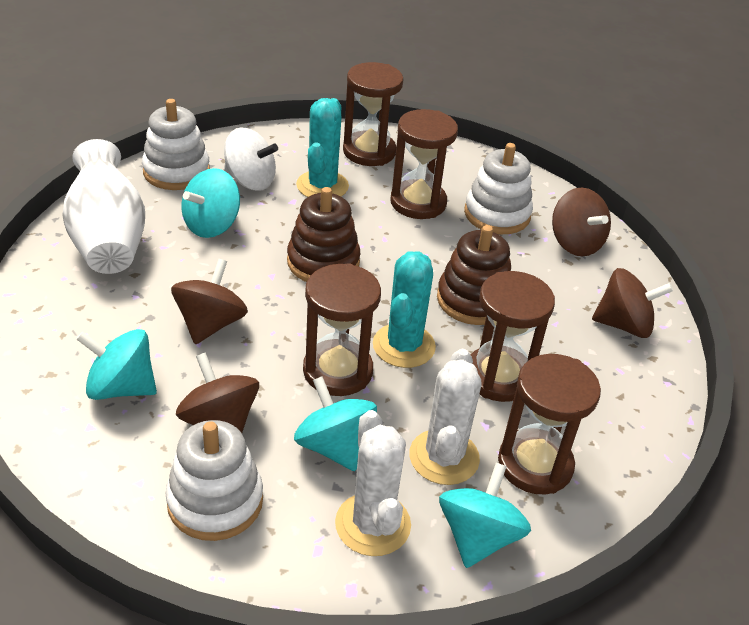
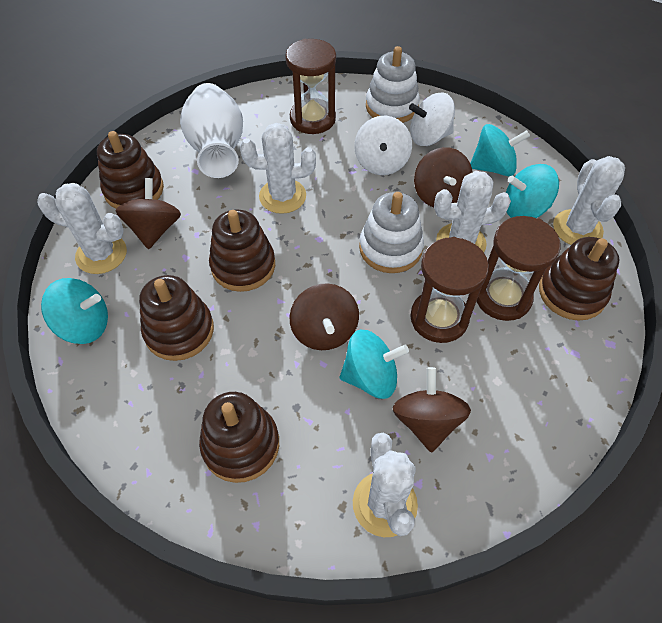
brown hourglass: 5 -> 3
brown stacking toy: 2 -> 5
turquoise cactus: 2 -> 0
white cactus: 2 -> 5
white spinning top: 1 -> 2
white stacking toy: 3 -> 2

